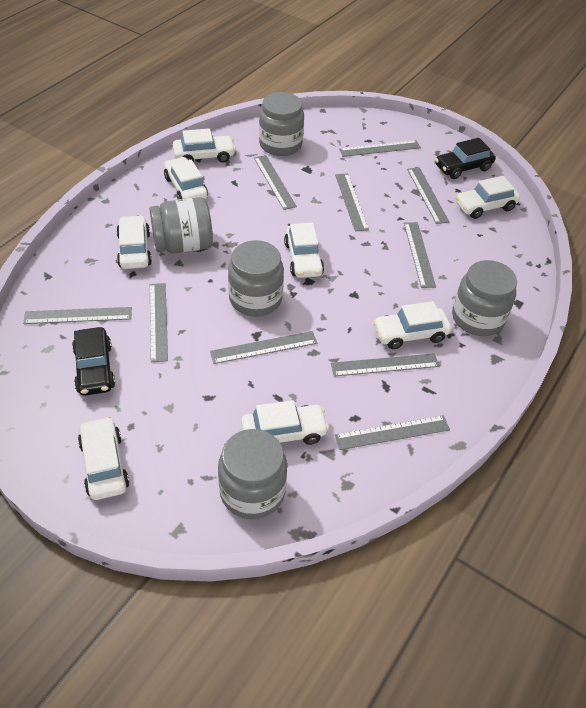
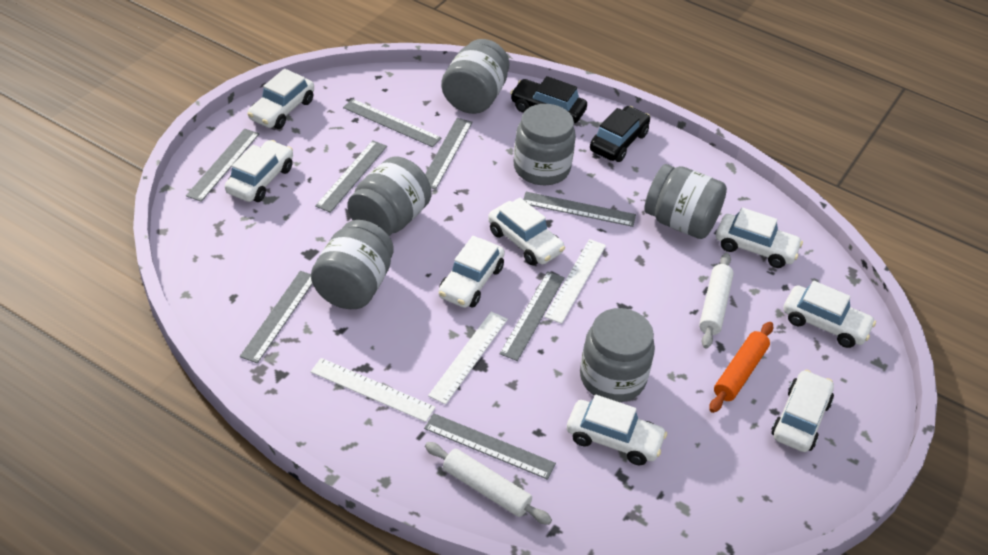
grey jar: 5 -> 6
grey ruler: 10 -> 8
orange rolling pin: 0 -> 1
white rolling pin: 0 -> 2
white ruler: 0 -> 3

